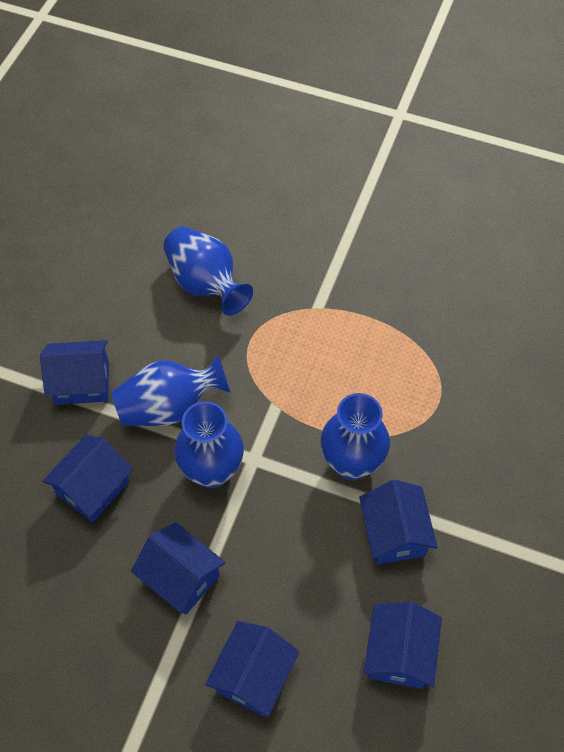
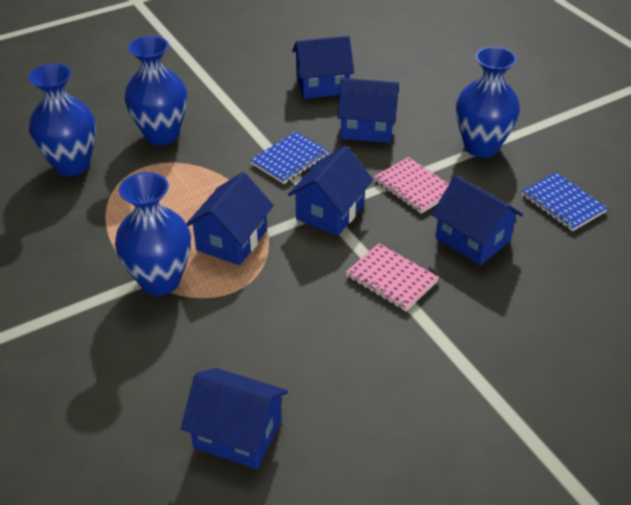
blue notebook: 0 -> 2
pink notebook: 0 -> 2

